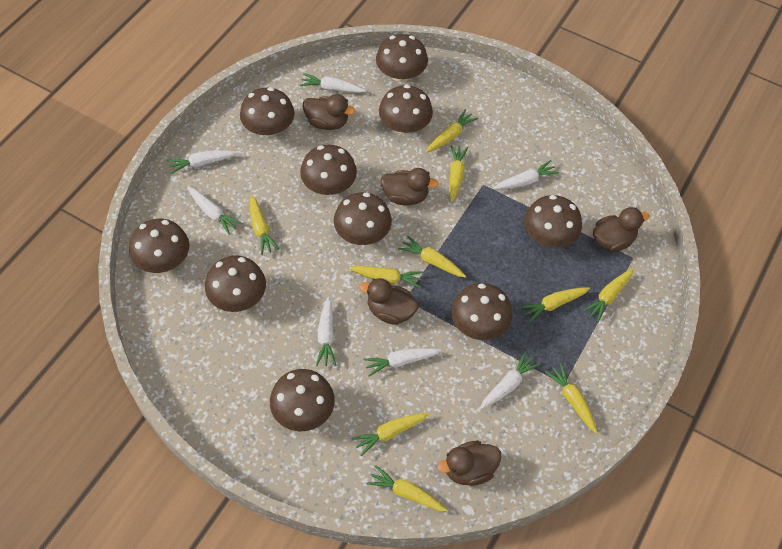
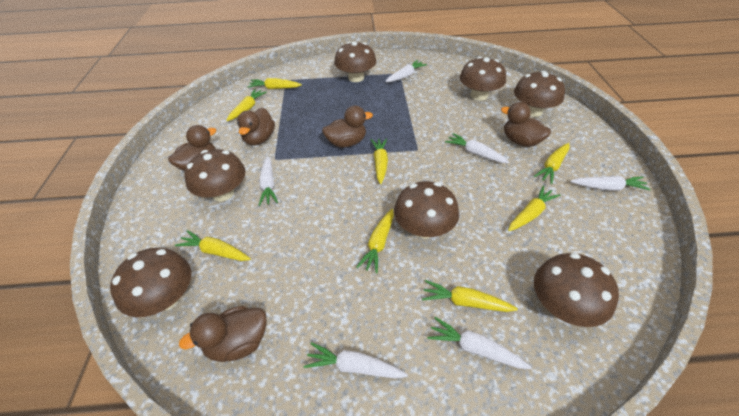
brown mushroom: 10 -> 7
white carrot: 7 -> 6
yellow carrot: 10 -> 8

